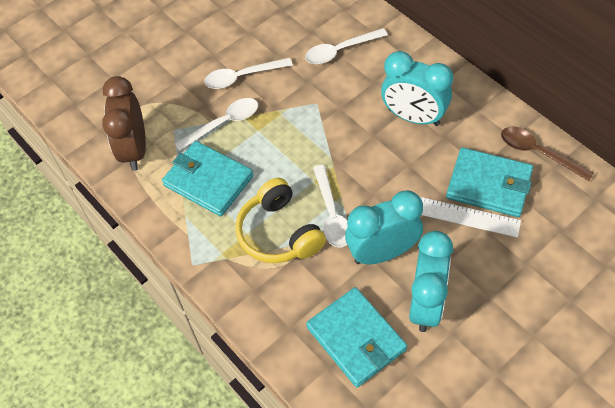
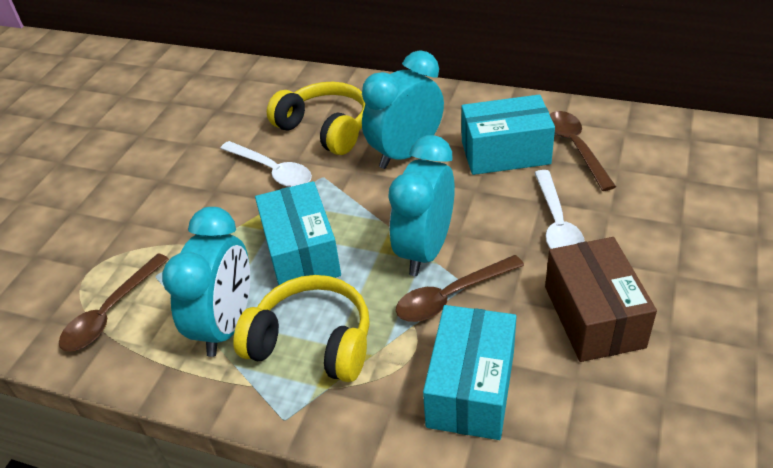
brown box: 0 -> 1
brown clock: 1 -> 0
brown spoon: 1 -> 3
turquoise box: 0 -> 3
turquoise wallet: 3 -> 0
white ruler: 1 -> 0
white spoon: 4 -> 2
yellow headphones: 1 -> 2

